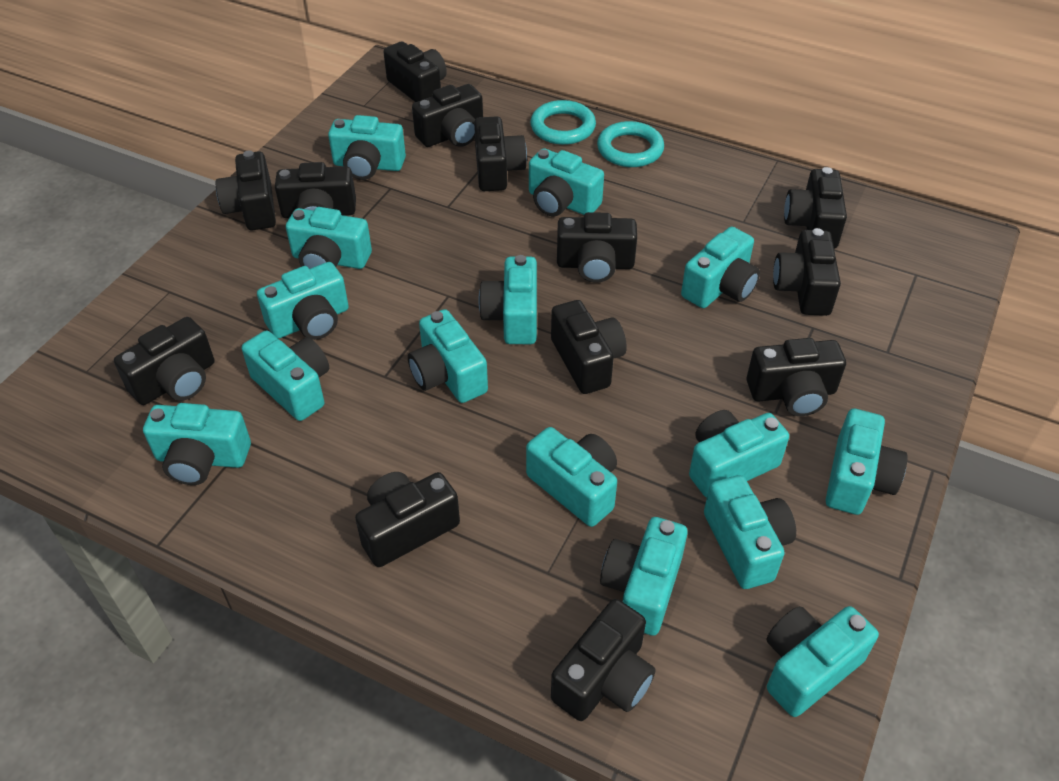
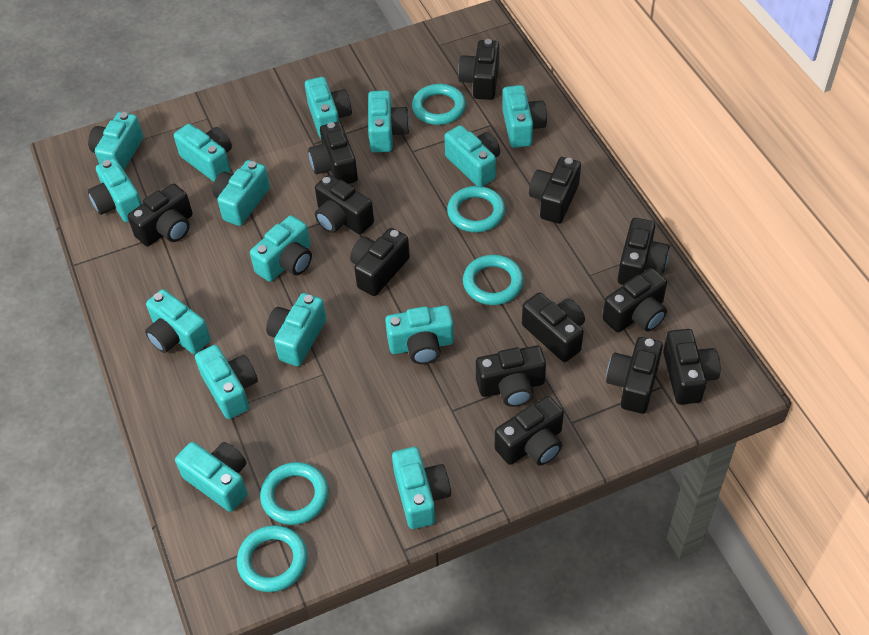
turquoise ring: 2 -> 5

